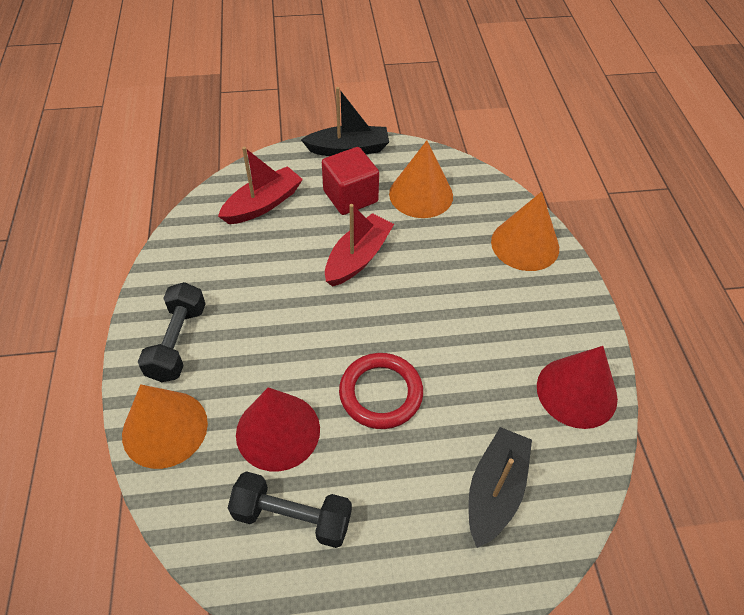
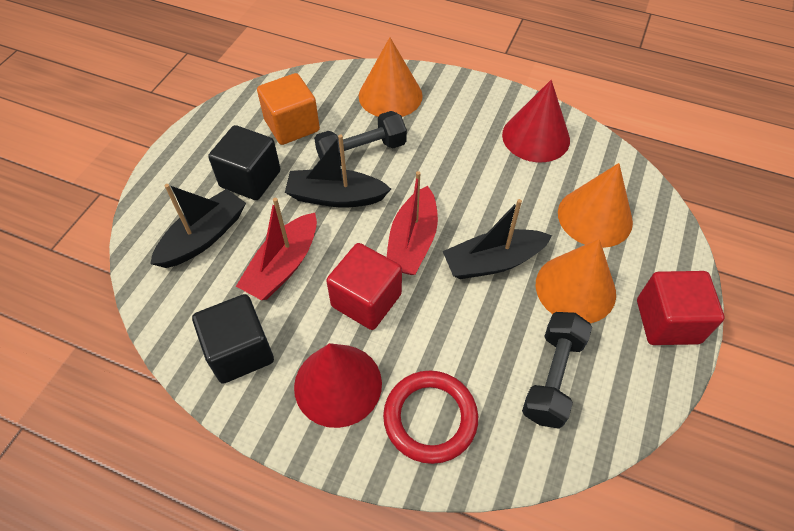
black boat: 2 -> 3
black cube: 0 -> 2
orange cube: 0 -> 1
red cube: 1 -> 2

